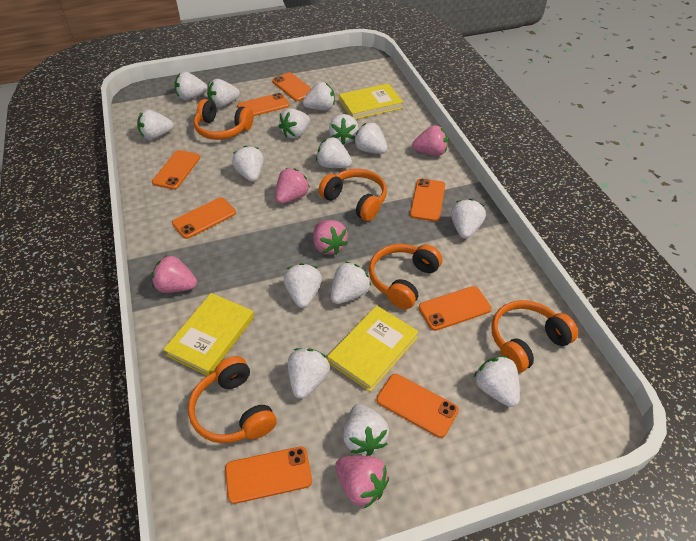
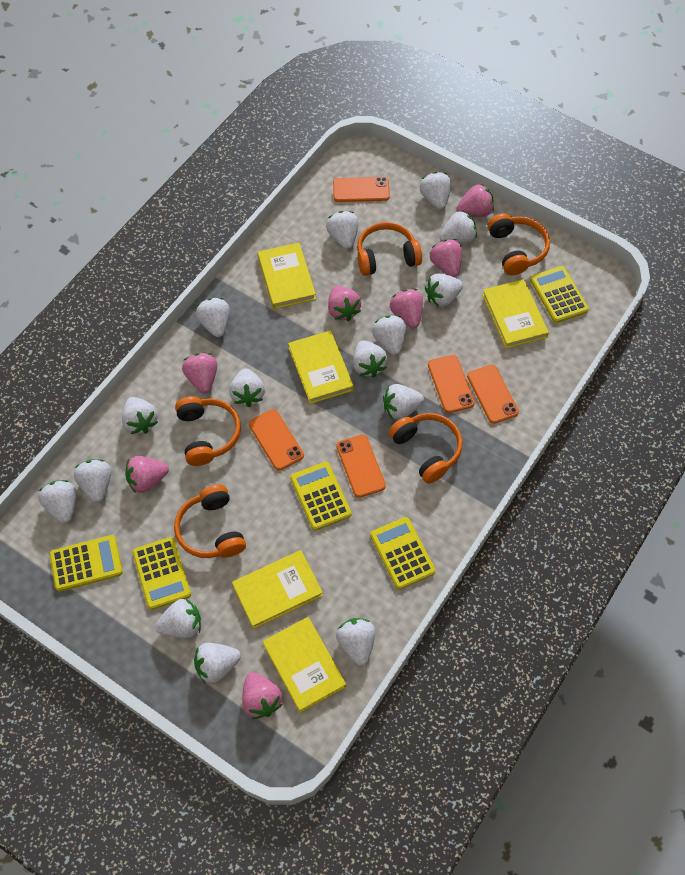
orange phone: 8 -> 5
pink strawberry: 5 -> 7
yellow book: 3 -> 5
yellow calculator: 0 -> 5

